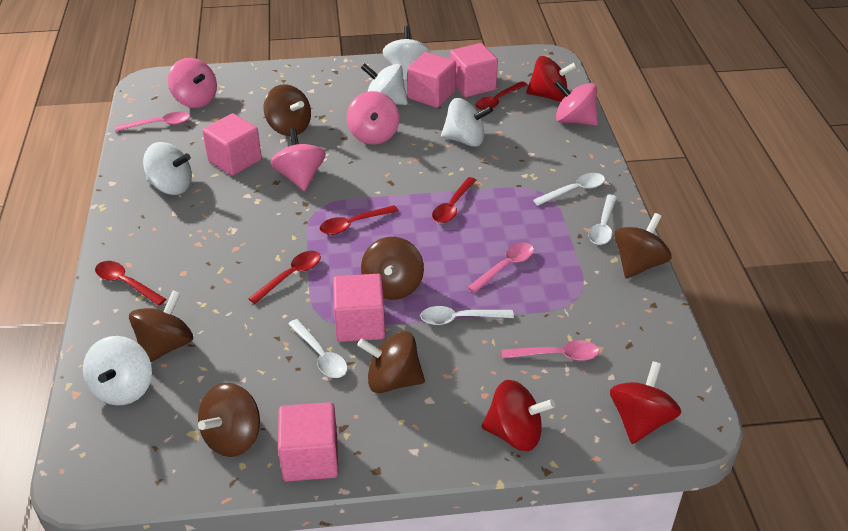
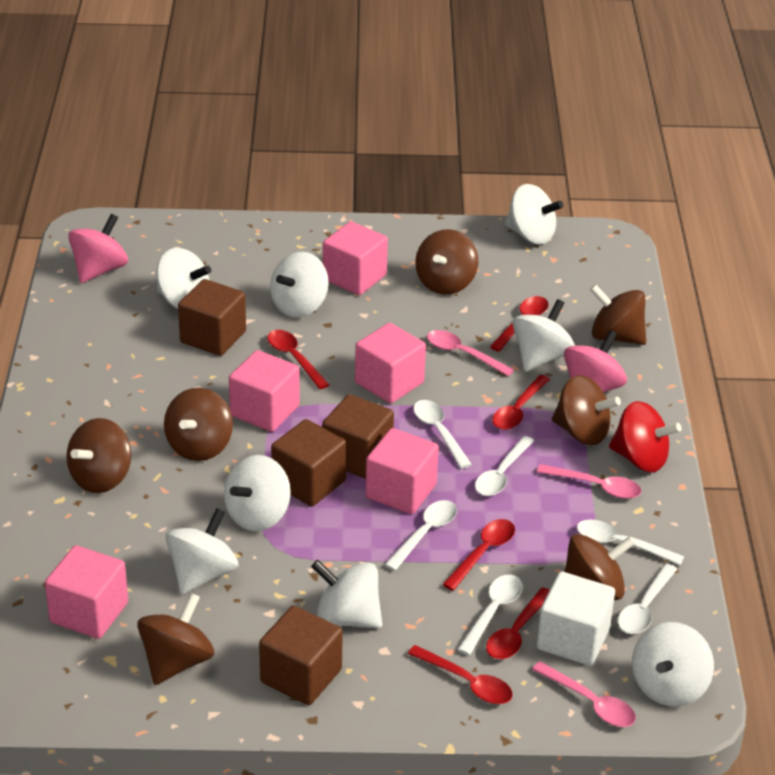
brown cube: 0 -> 4
brown spinning top: 6 -> 7
pink spinning top: 4 -> 2
red spinning top: 3 -> 1
red spoon: 5 -> 6
white cube: 0 -> 1
white spinning top: 5 -> 8
white spoon: 4 -> 6

